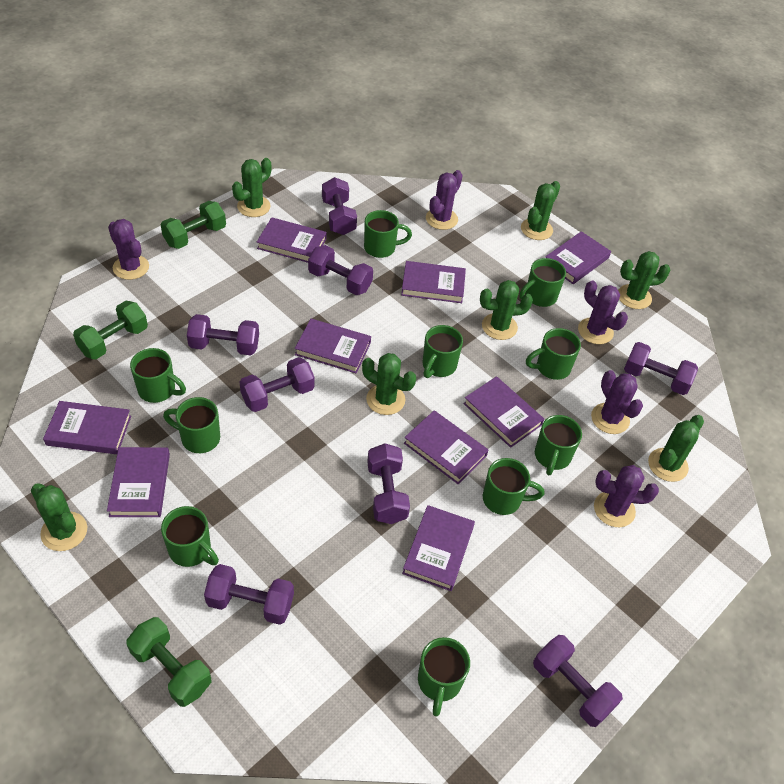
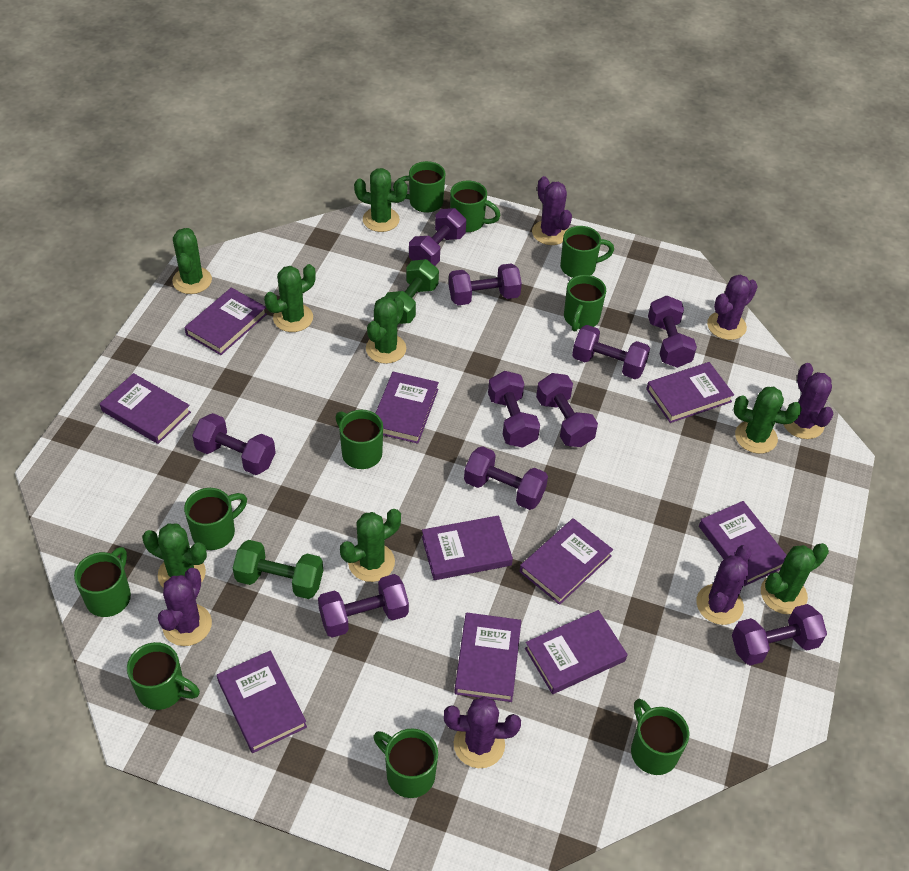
green cactus: 7 -> 8
green dumbbell: 3 -> 2
purple book: 9 -> 10
purple cactus: 5 -> 6
purple dumbbell: 8 -> 10

